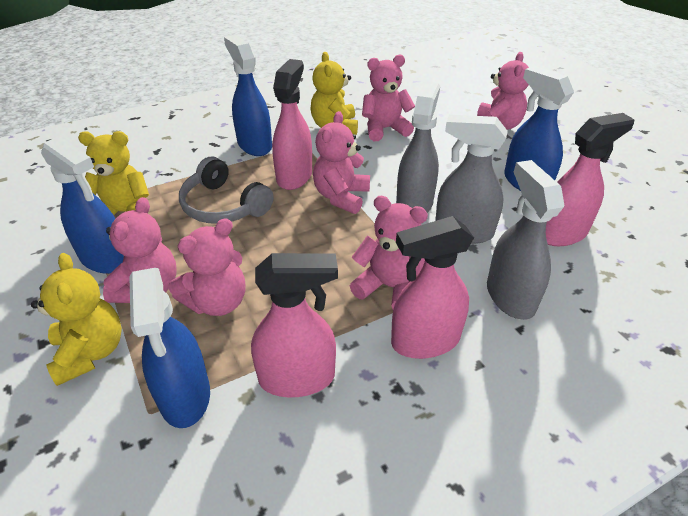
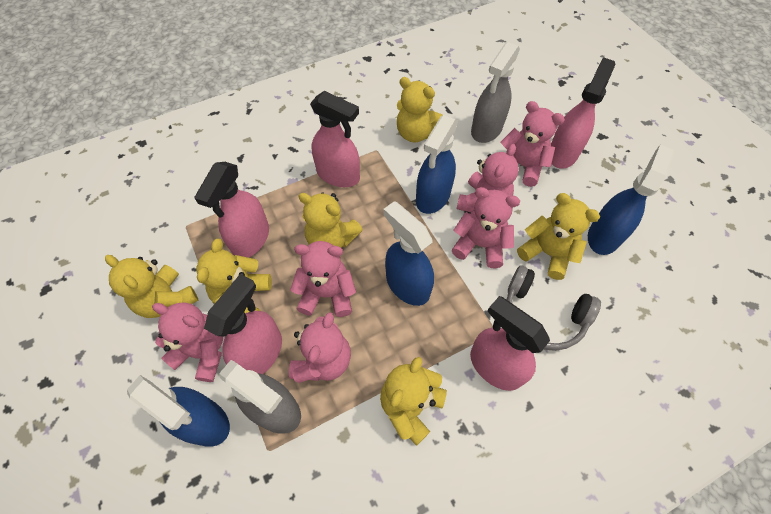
grey spray bottle: 3 -> 2
pink spray bottle: 4 -> 5
yellow teddy bear: 3 -> 6

